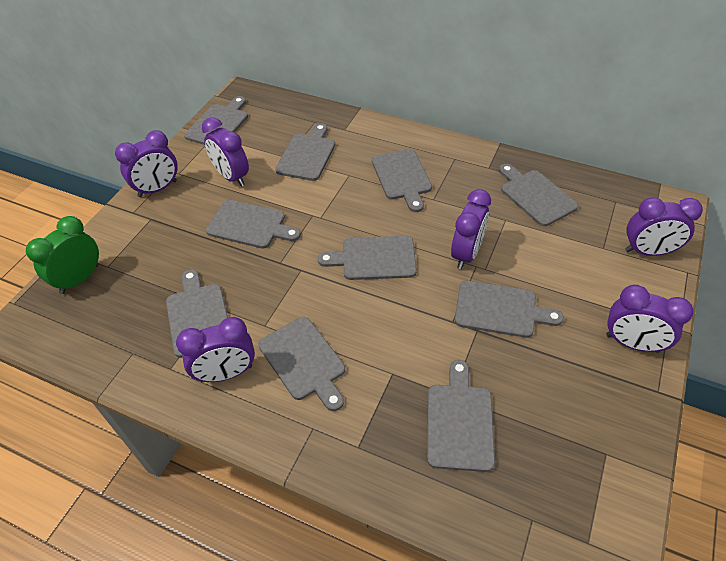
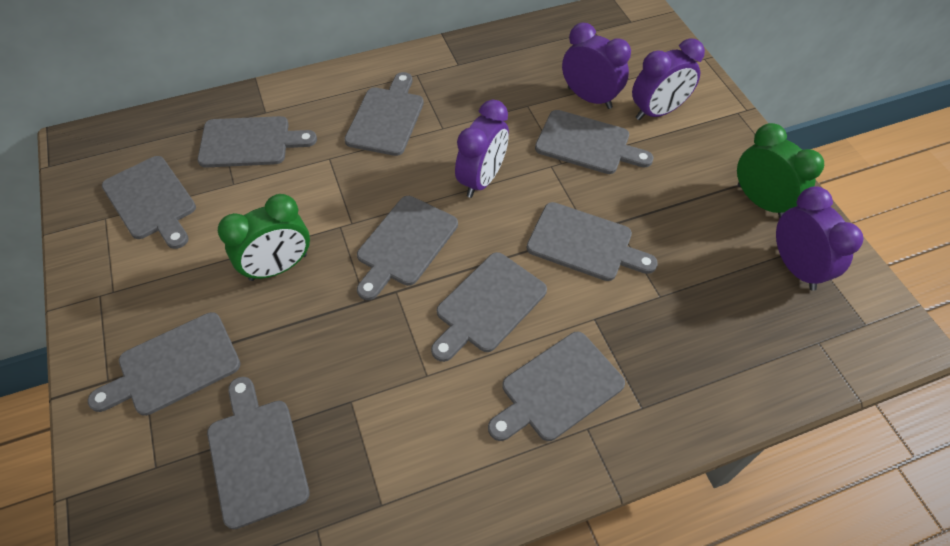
green clock: 1 -> 2
purple clock: 6 -> 4

